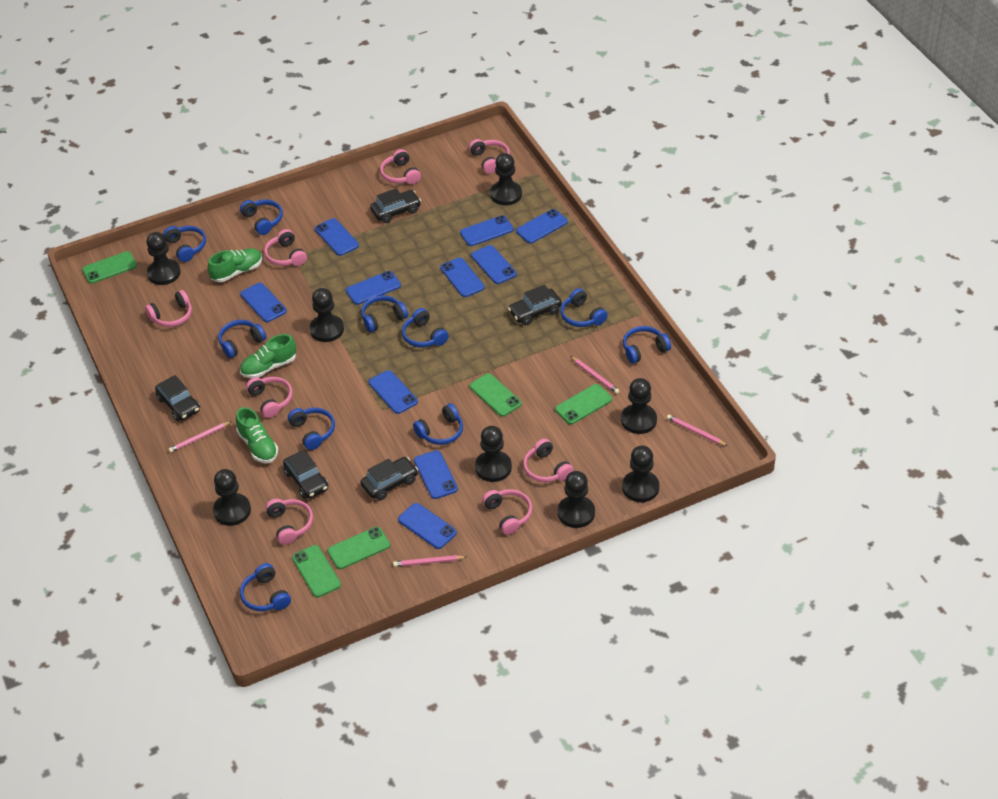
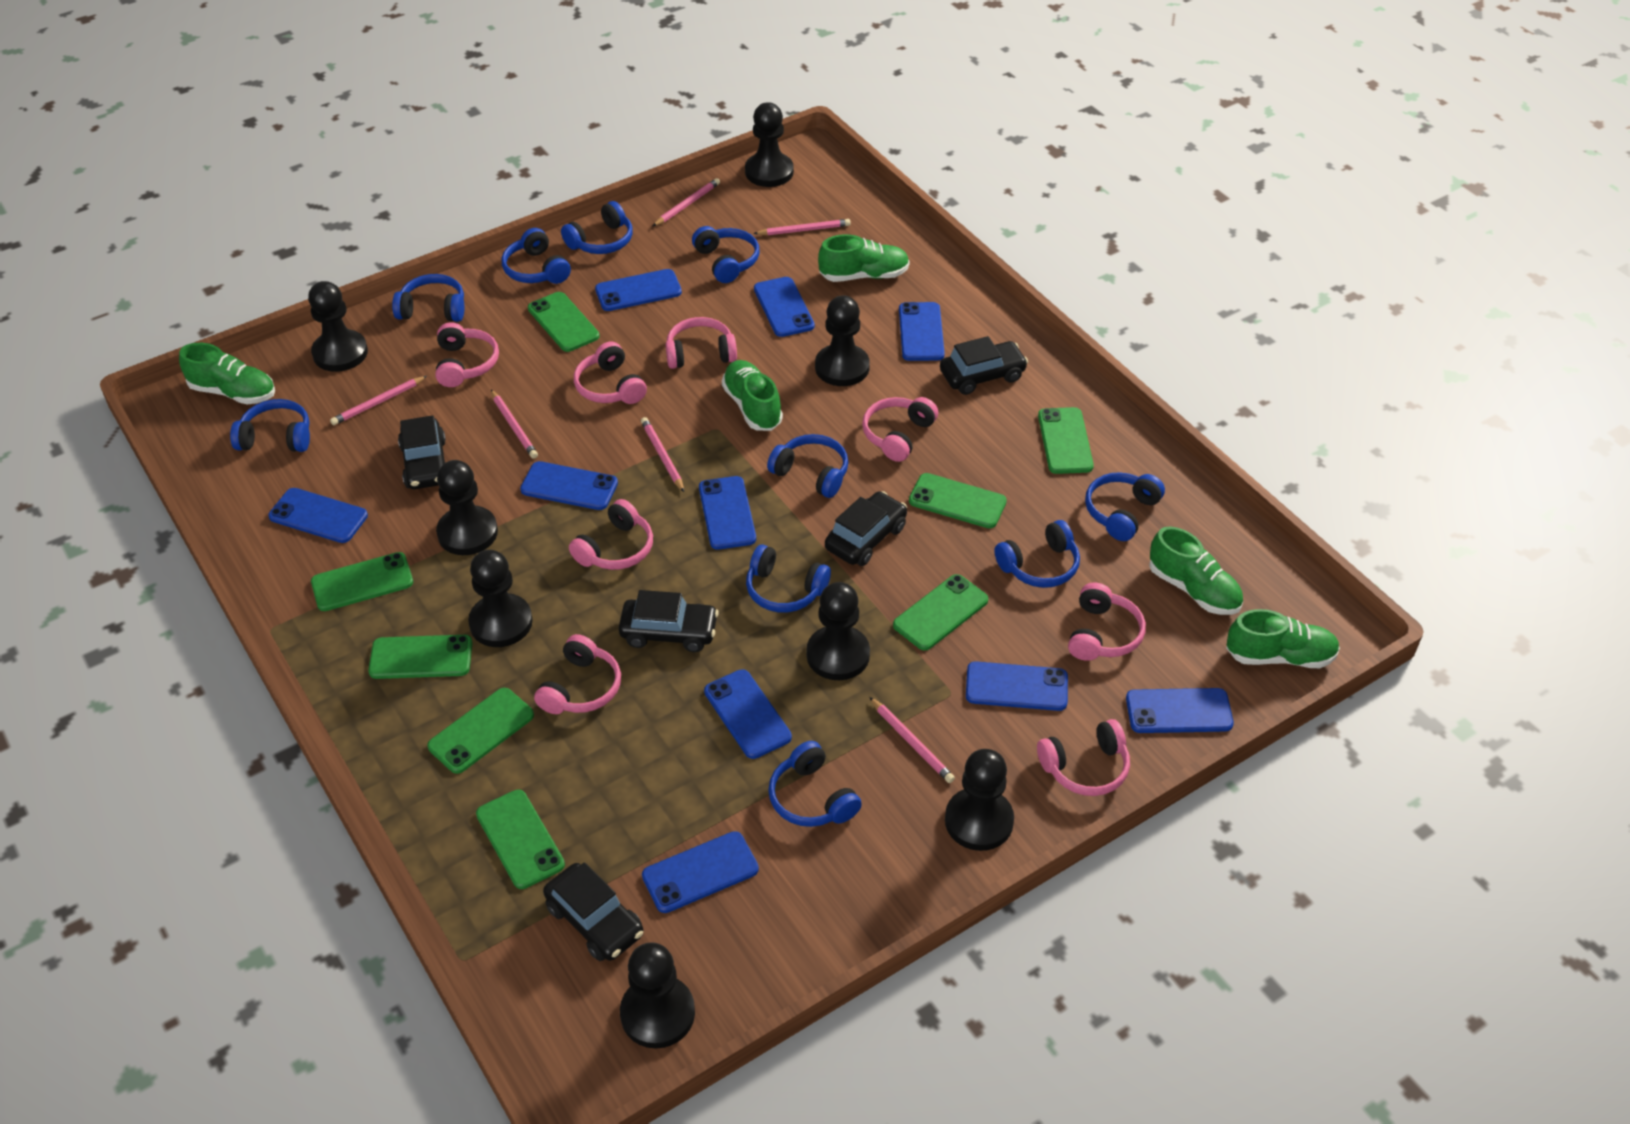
green phone: 5 -> 8
green shoe: 3 -> 5
pink pencil: 4 -> 6

